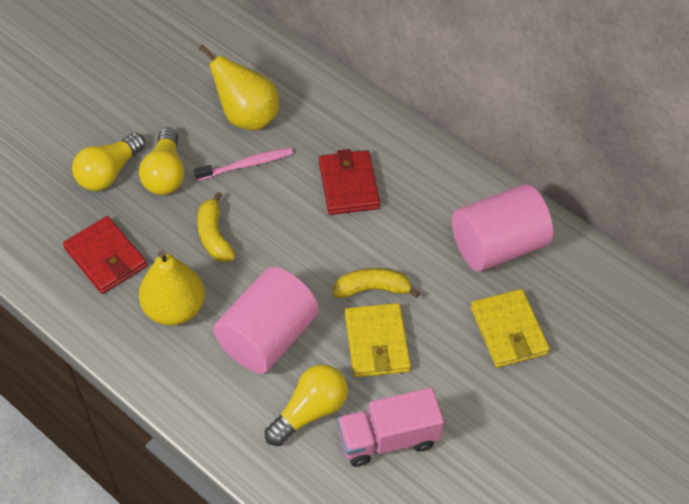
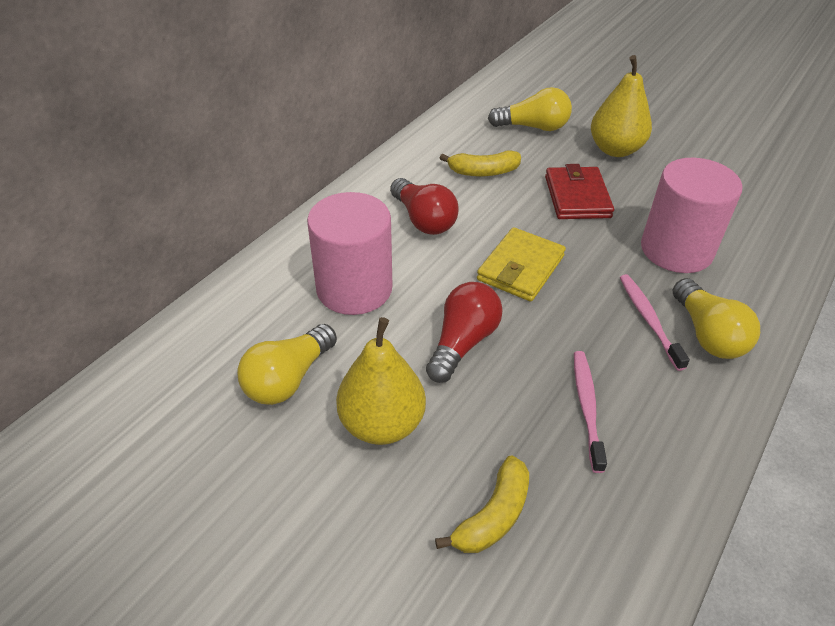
pink toothbrush: 1 -> 2
pink truck: 1 -> 0
red light bulb: 0 -> 2
red wallet: 2 -> 1
yellow wallet: 2 -> 1

